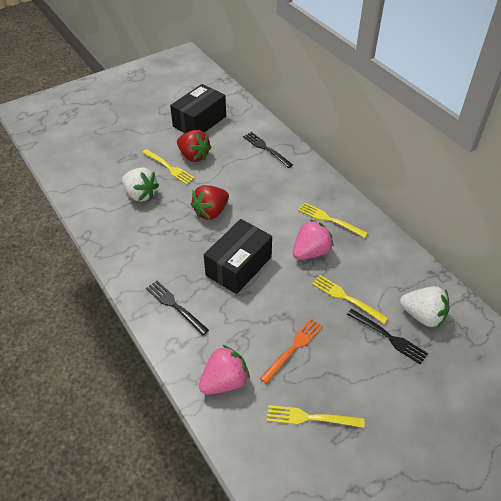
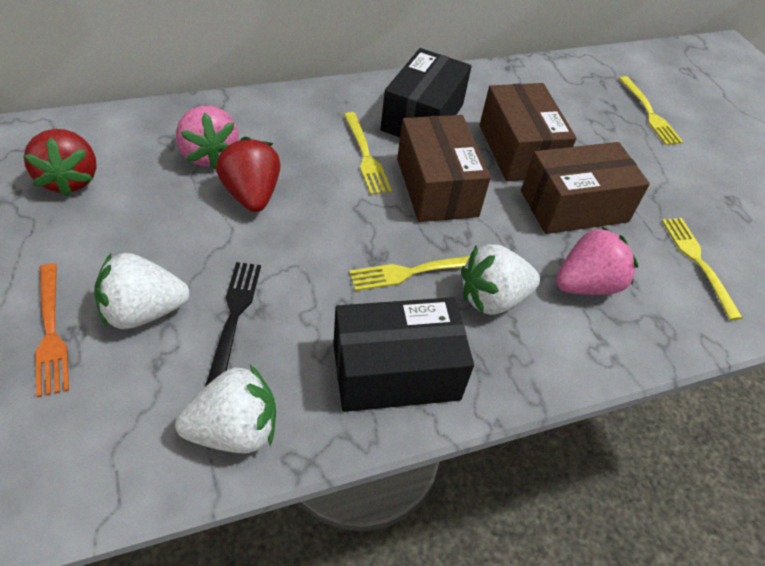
black fork: 3 -> 1
brown box: 0 -> 3
white strawberry: 2 -> 3

